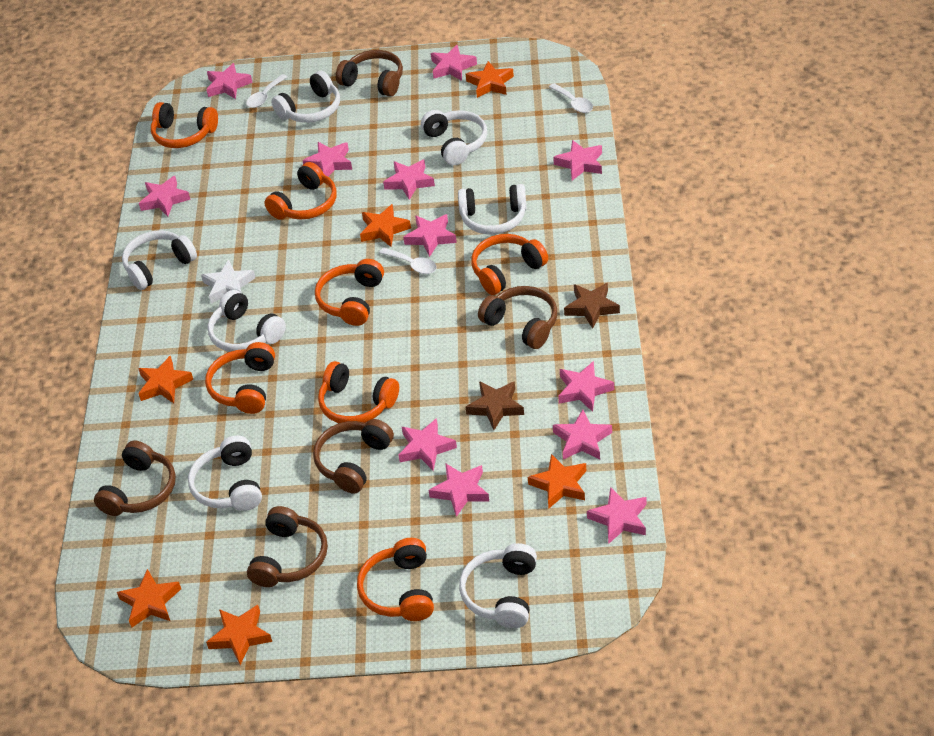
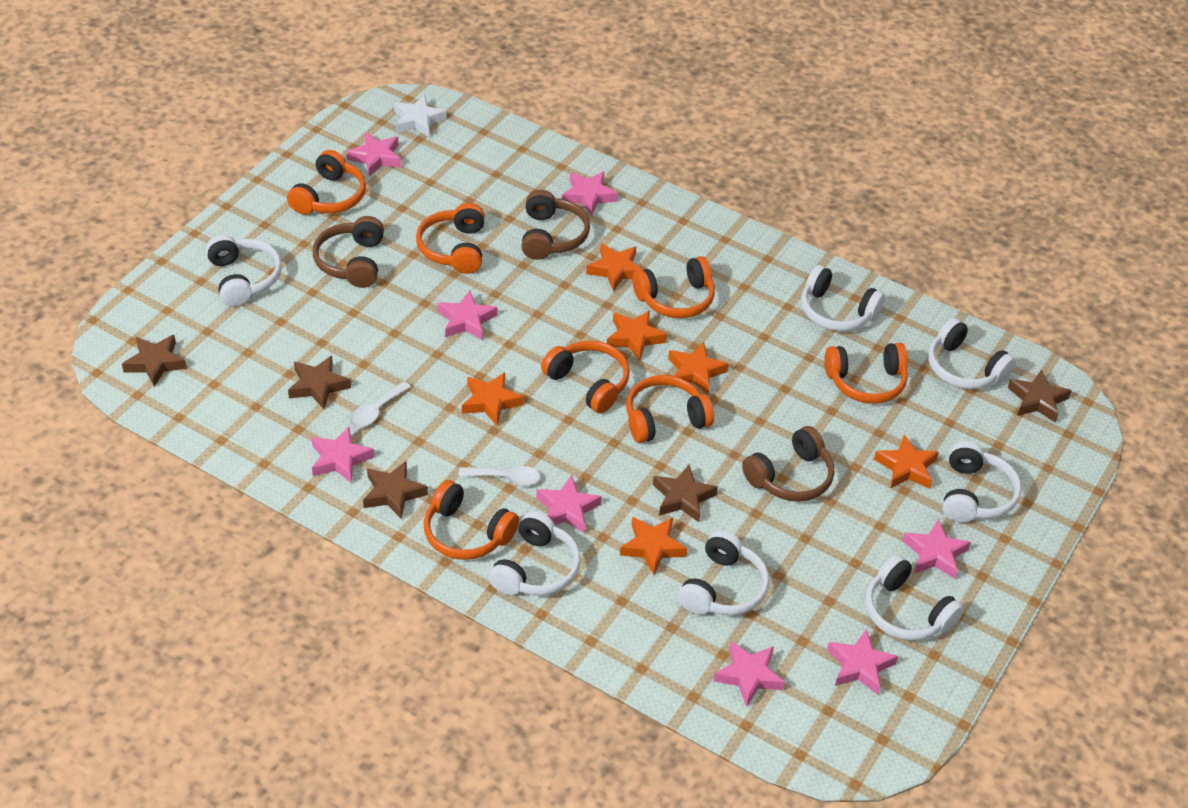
brown headphones: 5 -> 3
brown star: 2 -> 5
pink star: 12 -> 8
white spoon: 3 -> 2

